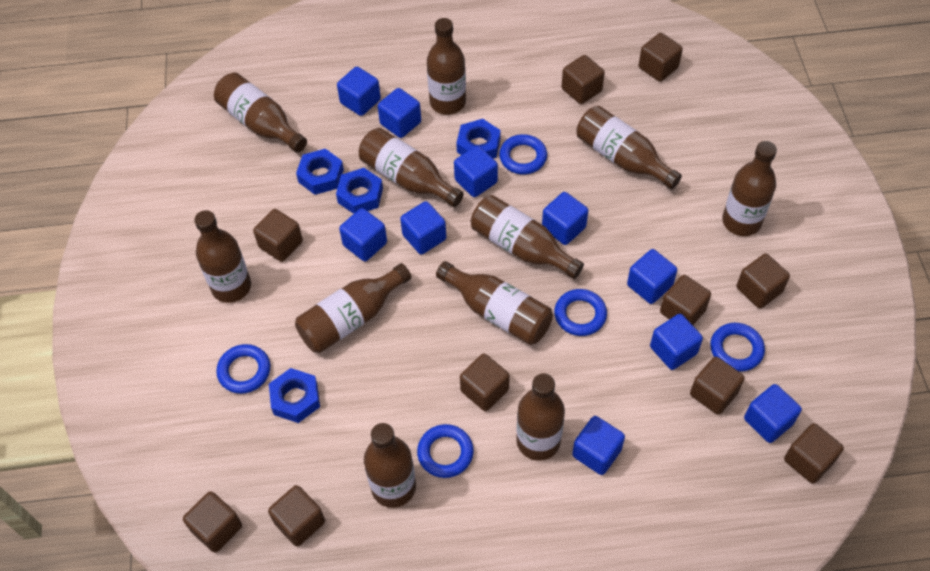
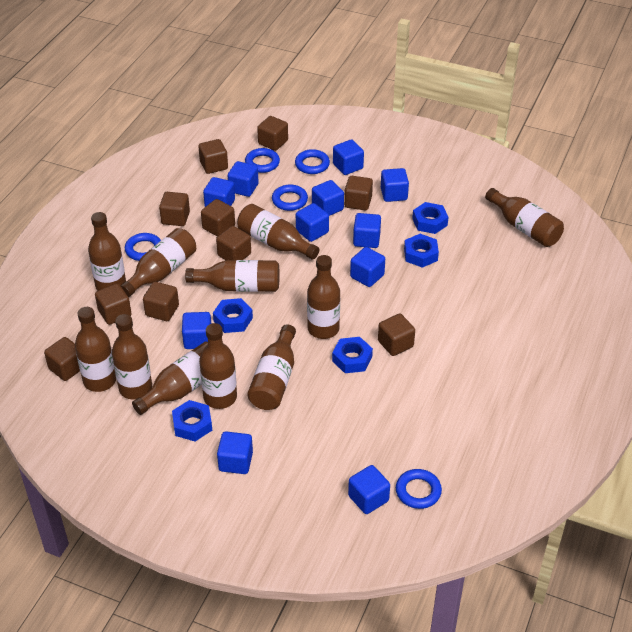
blue cube: 10 -> 11
blue nut: 4 -> 5

